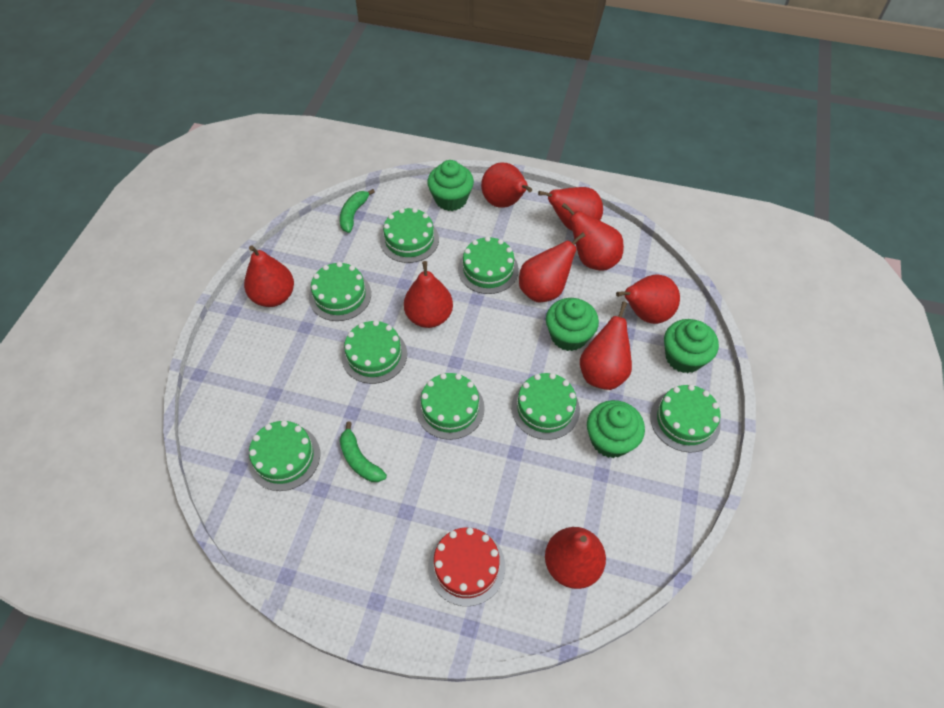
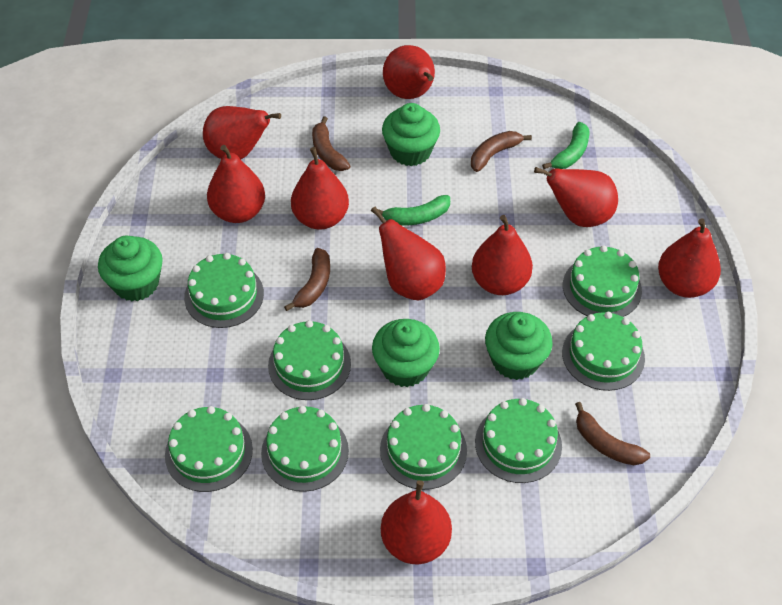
brown banana: 0 -> 4
red cake: 1 -> 0

